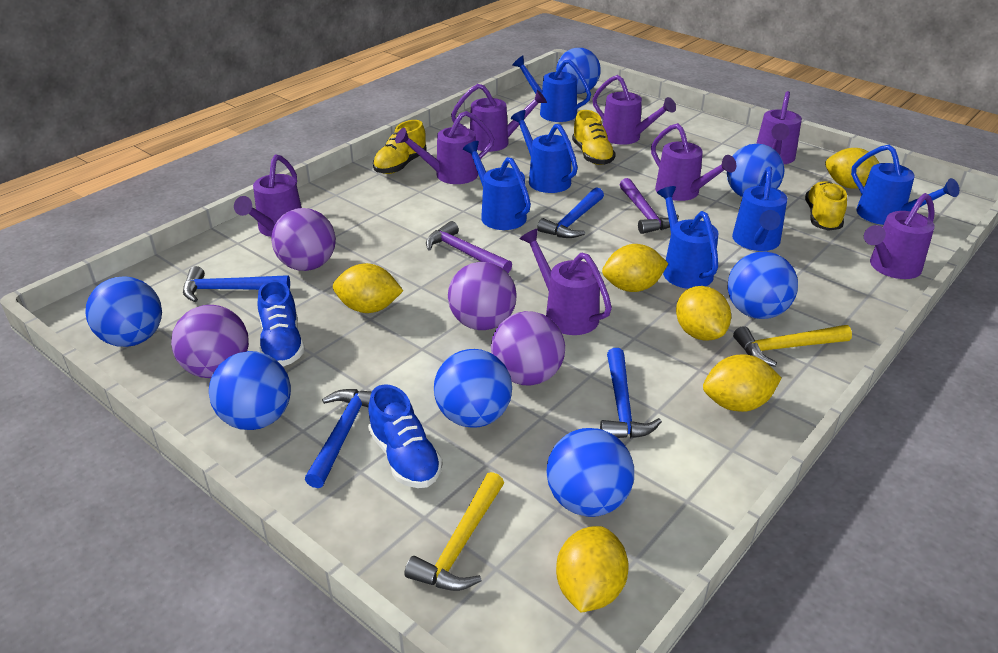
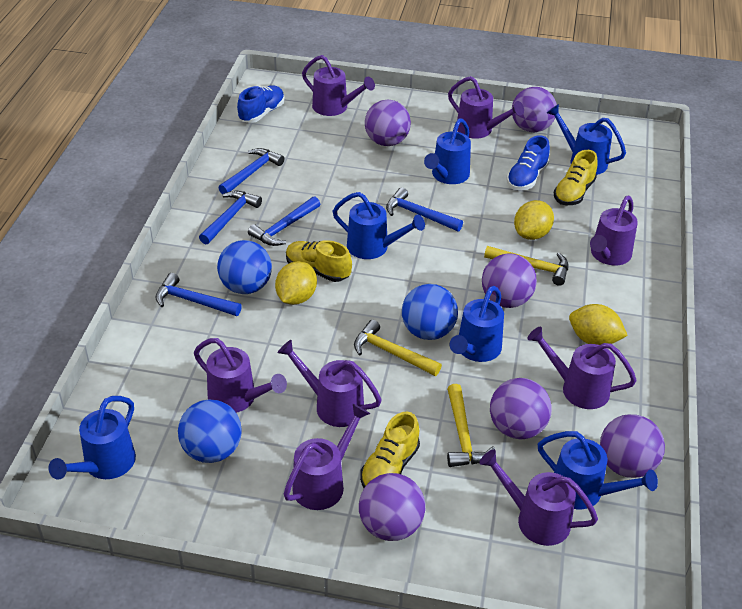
blue ball: 7 -> 3
blue hammer: 4 -> 5
purple ball: 4 -> 6
purple hammer: 2 -> 0
yellow hammer: 2 -> 3
yellow lemon: 6 -> 3

